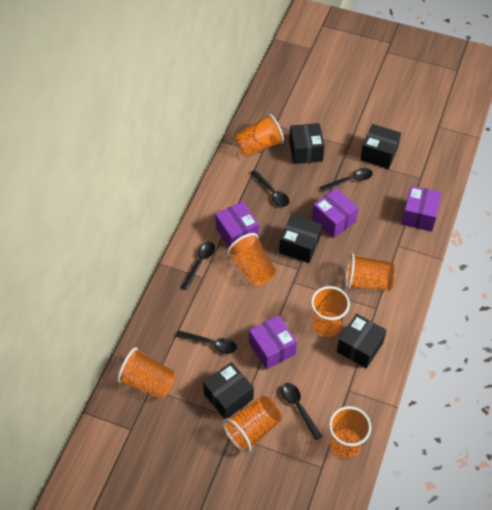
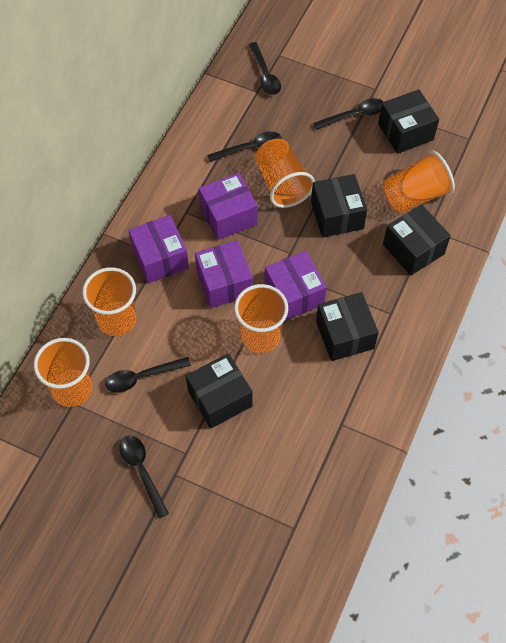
orange cup: 7 -> 5

